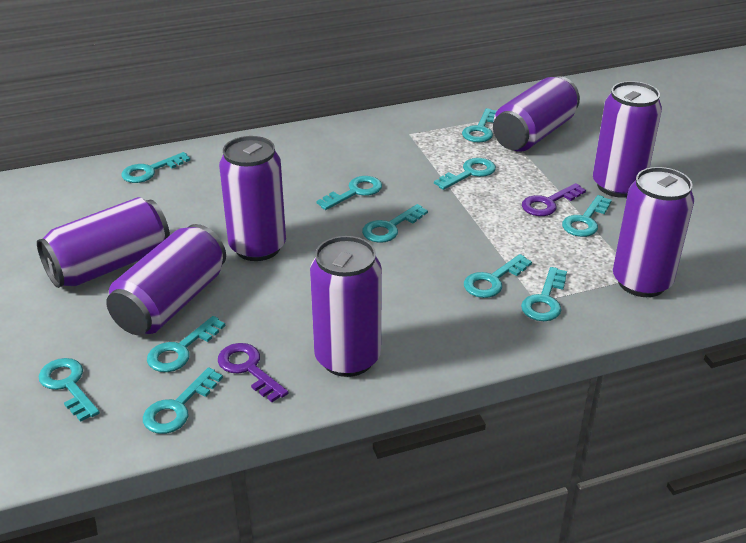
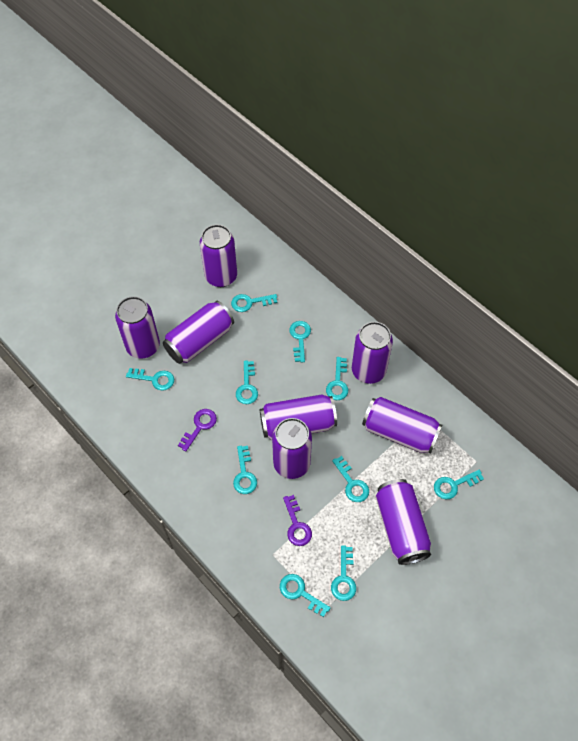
purple can: 7 -> 8
turquoise key: 11 -> 10

